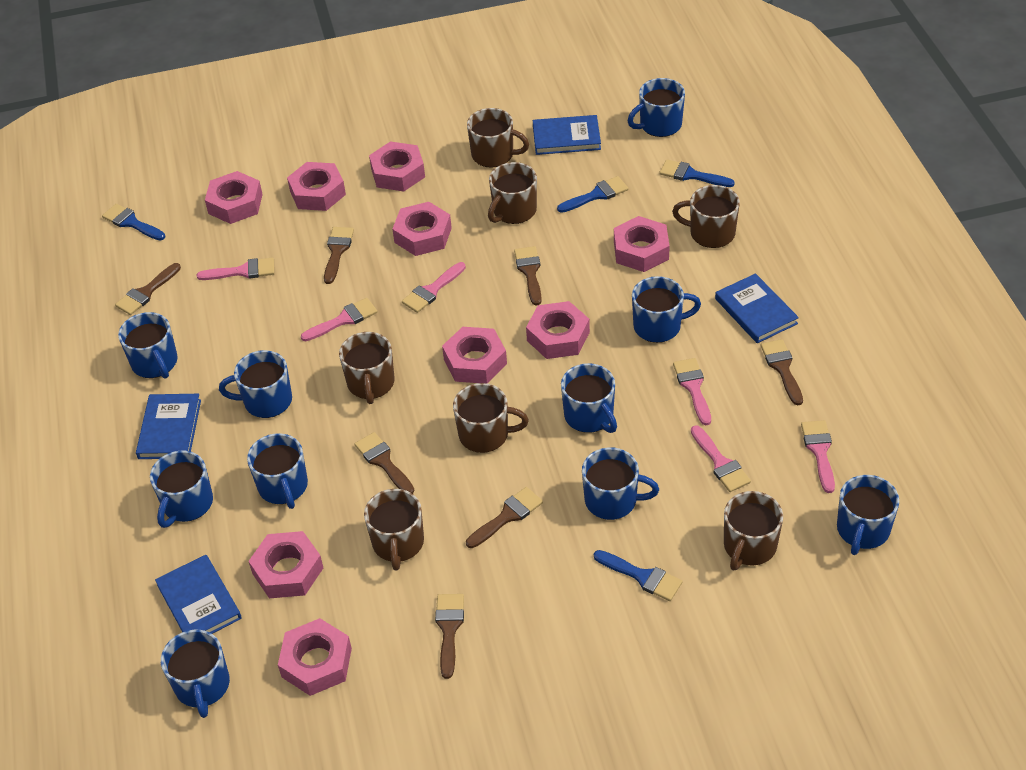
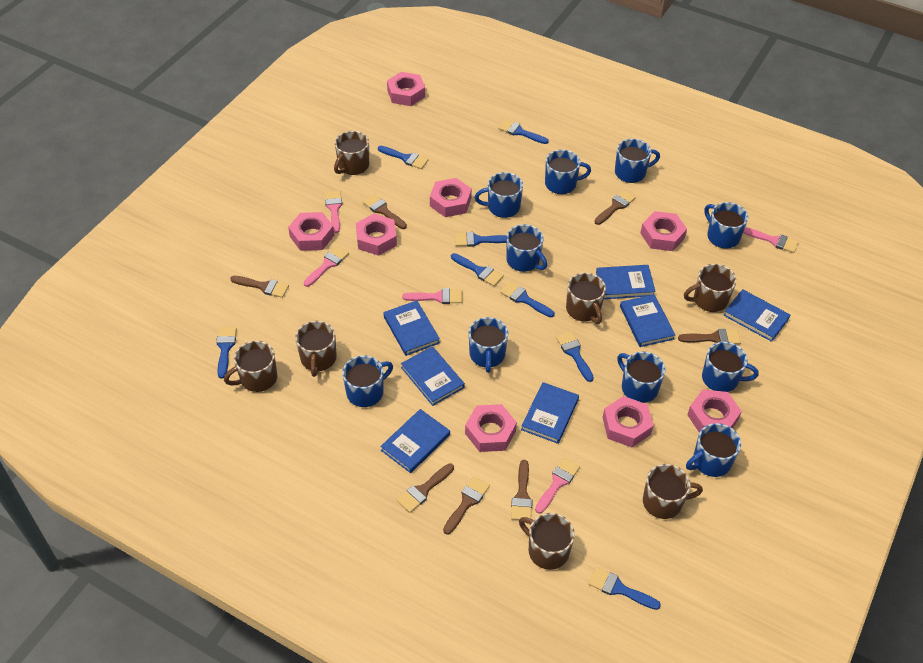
blue book: 4 -> 7
blue brush: 4 -> 8
pink brush: 6 -> 5
pink nut: 9 -> 8

